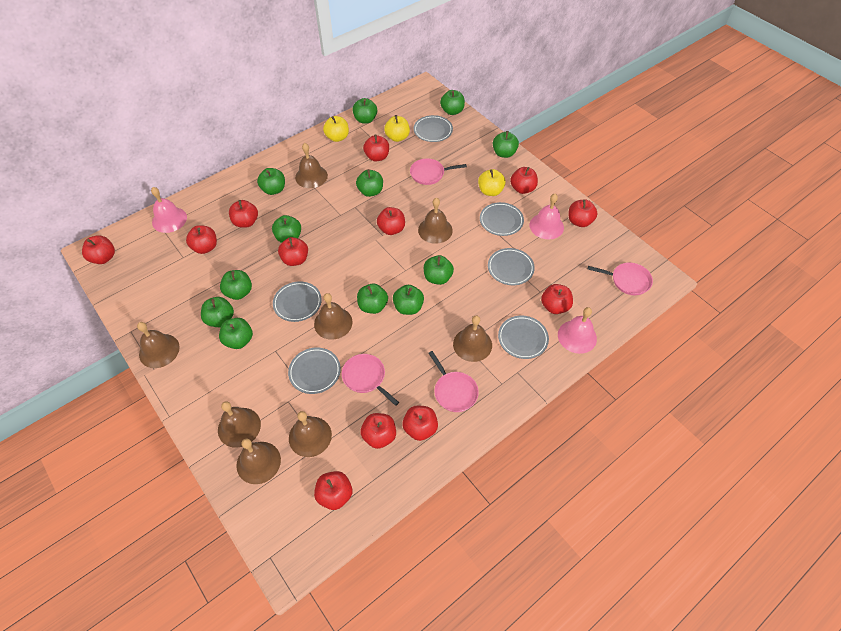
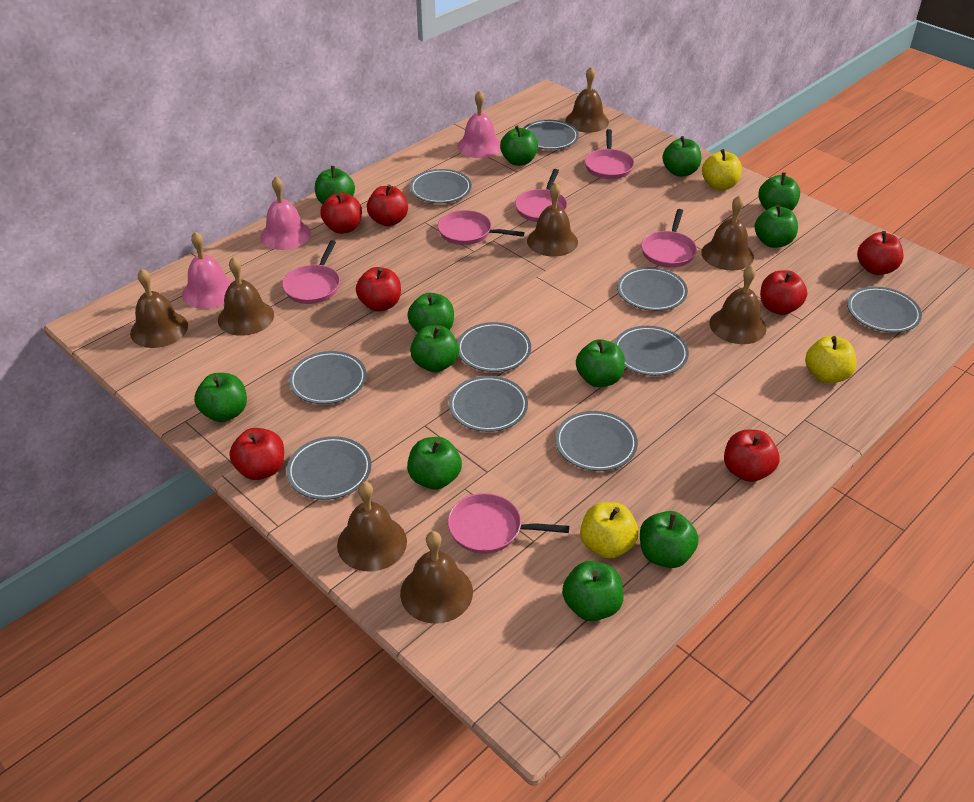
grey plate: 6 -> 10
pink pan: 4 -> 6
red apple: 12 -> 7

